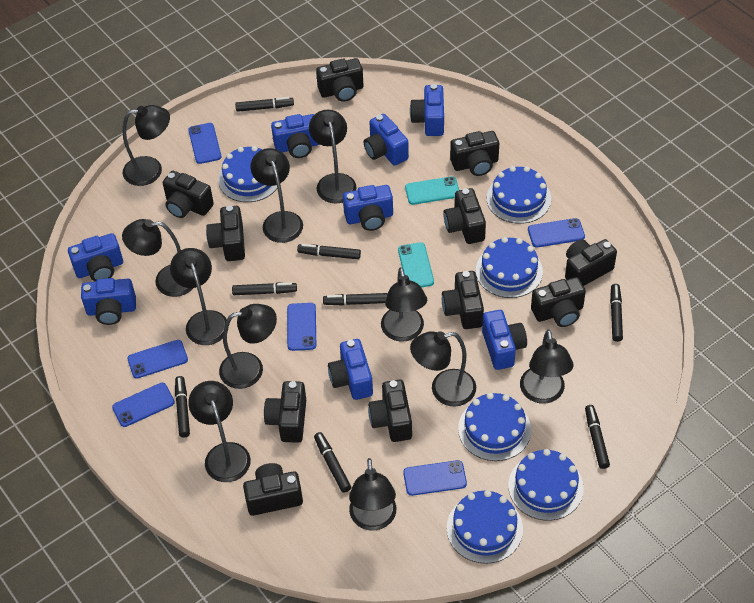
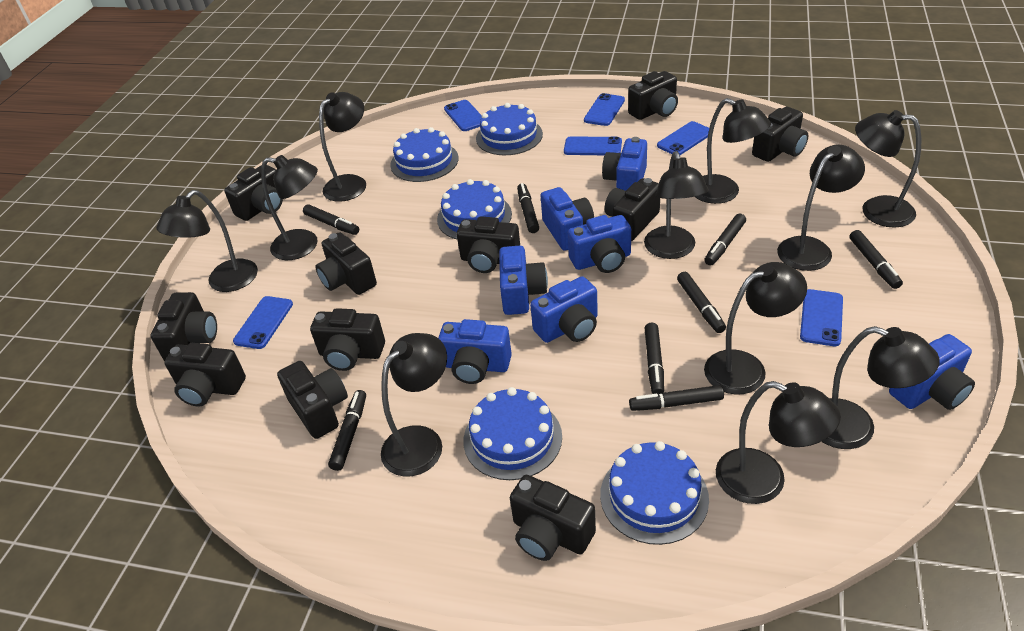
blue cake: 6 -> 5
blue camera: 8 -> 7
turquoise phone: 2 -> 0

